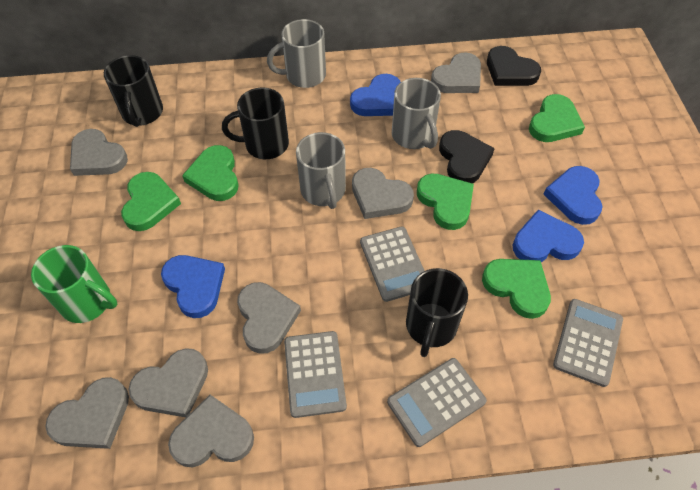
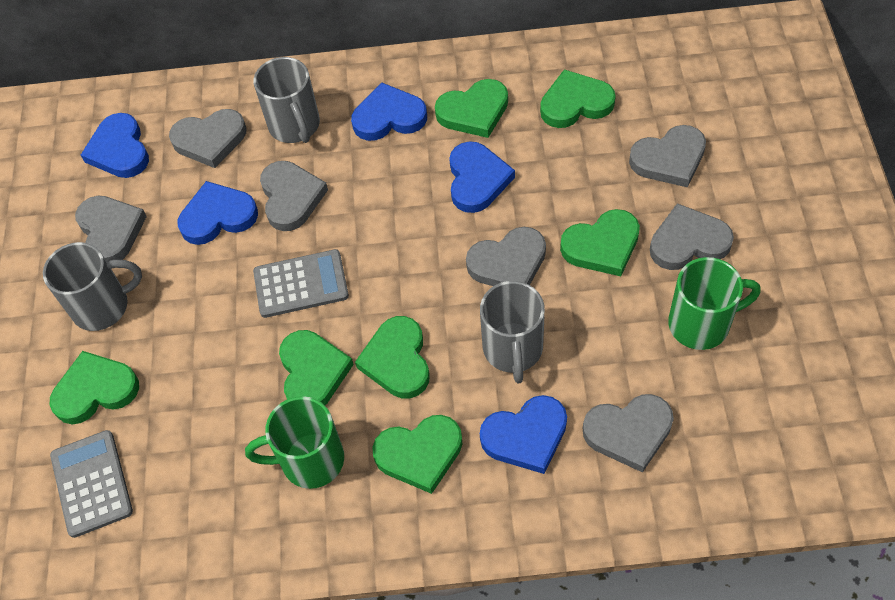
black heart: 2 -> 0
black mug: 3 -> 0
blue heart: 4 -> 5
green heart: 5 -> 7
green mug: 1 -> 2
grey calculator: 4 -> 2

